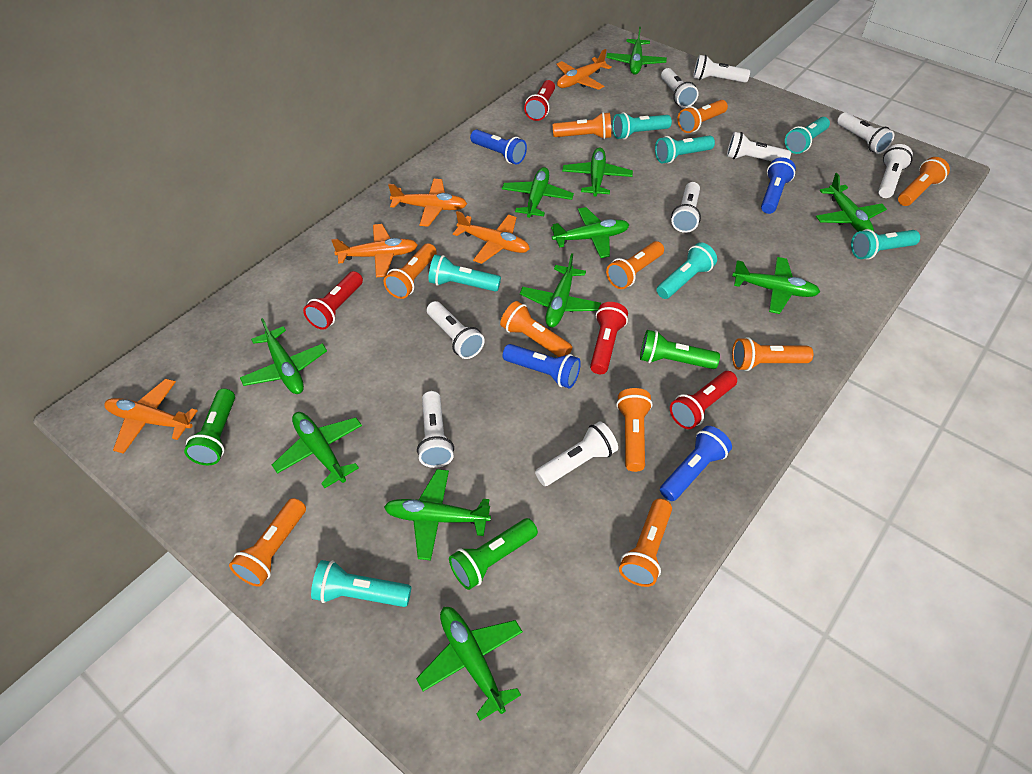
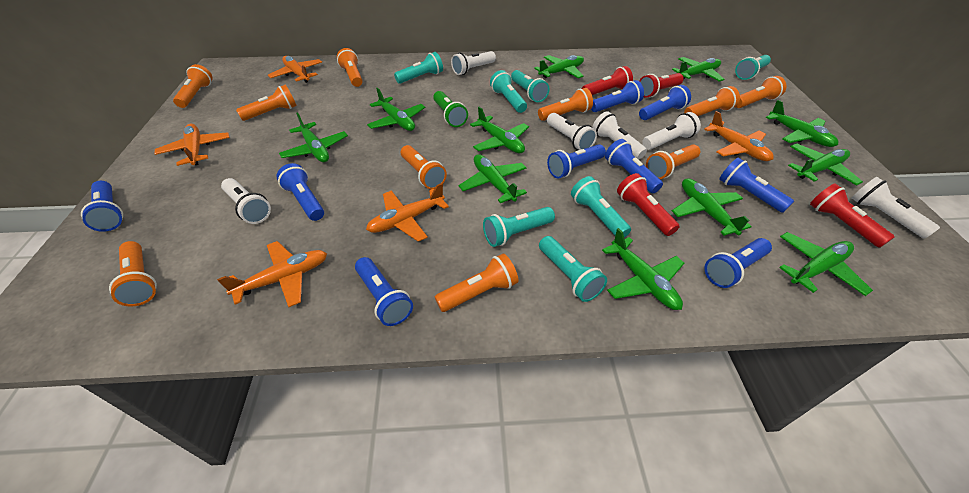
blue flashlight: 4 -> 9
green flashlight: 3 -> 1
white flashlight: 9 -> 6

